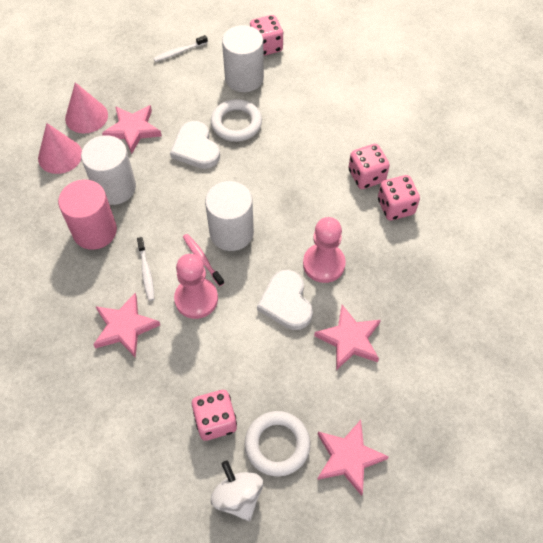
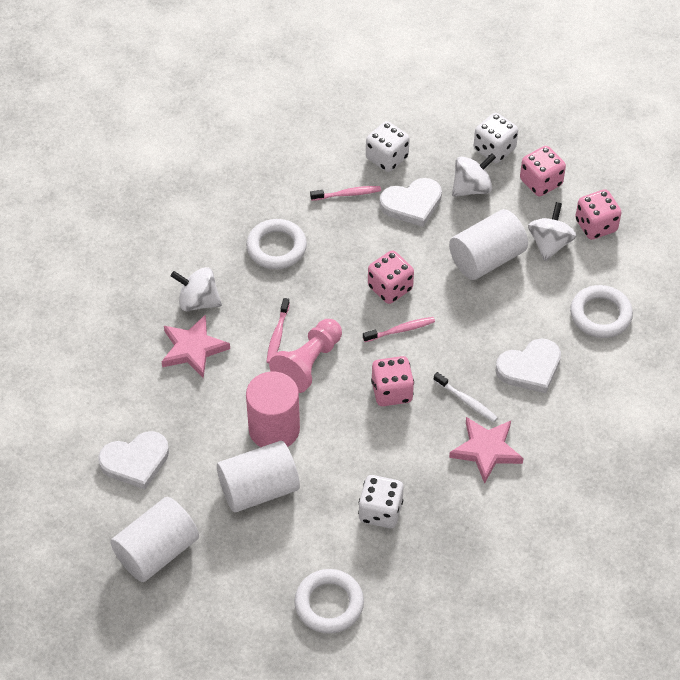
pink cone: 2 -> 0
pink pawn: 2 -> 1
pink star: 4 -> 2
pink toothbrush: 1 -> 3
white dice: 0 -> 3
white heart: 2 -> 3
white ring: 2 -> 3
white spinning top: 1 -> 3
white toothbrush: 2 -> 1

